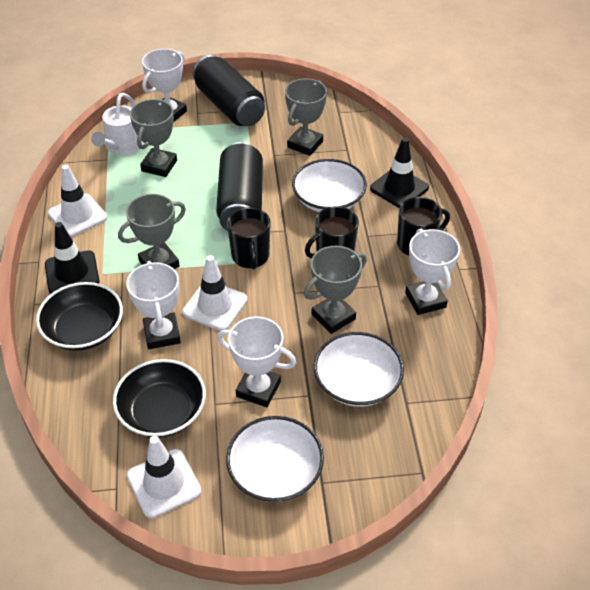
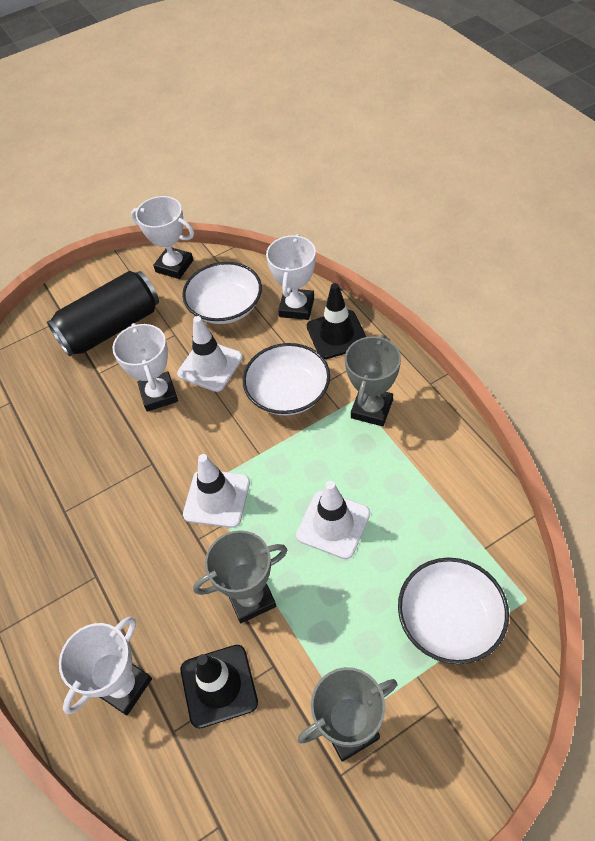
black bowl: 2 -> 0
black can: 2 -> 1
black mug: 3 -> 0
grey trophy: 4 -> 3
white watering can: 1 -> 0

